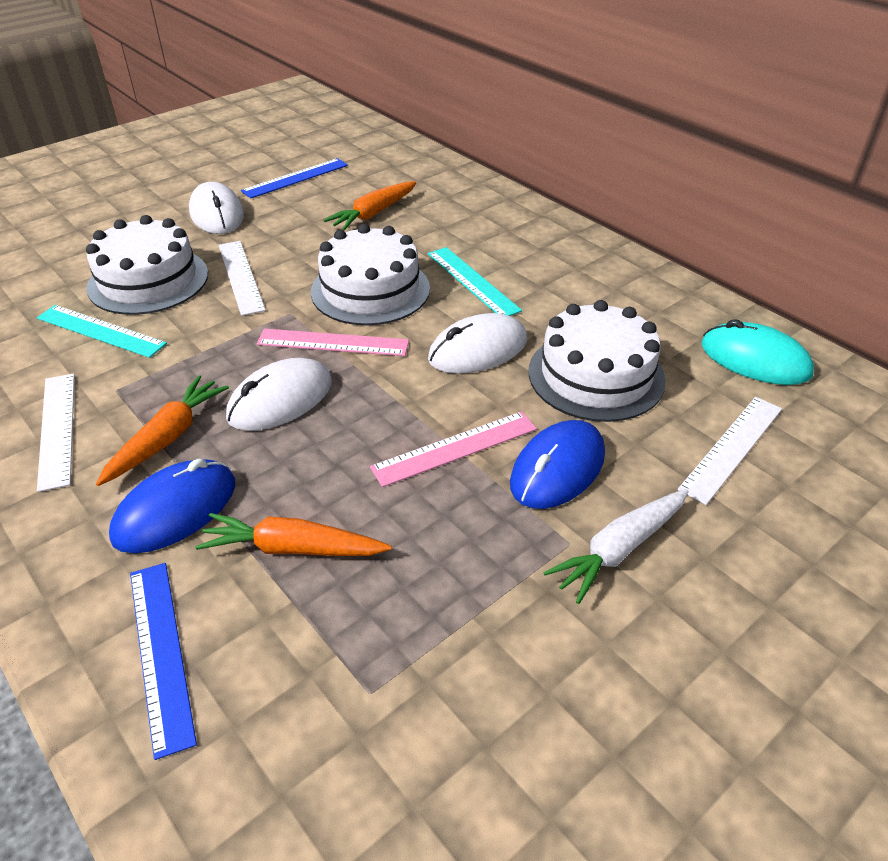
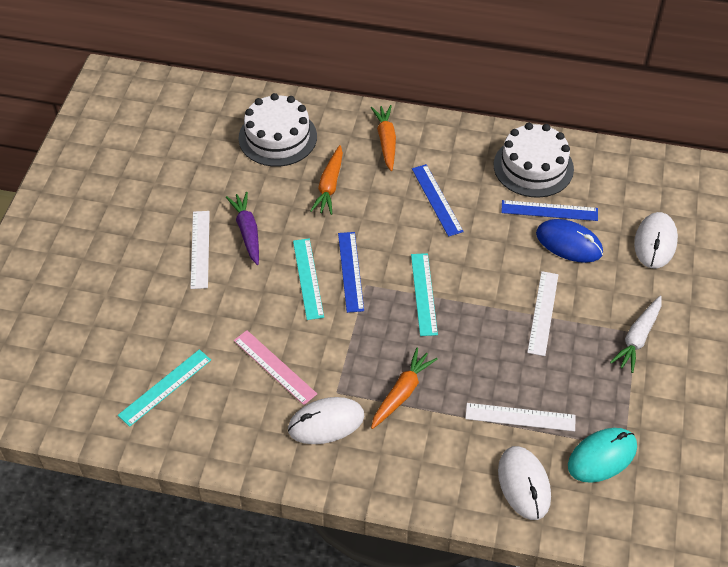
blue mouse: 2 -> 1
blue ruler: 2 -> 3
pink ruler: 2 -> 1
purple carrot: 0 -> 1
turquoise ruler: 2 -> 3
white cake: 3 -> 2

